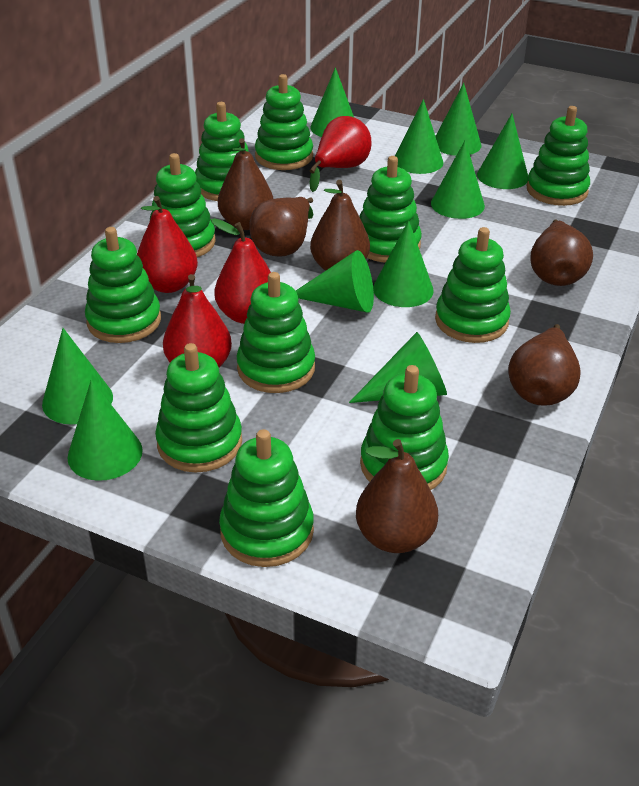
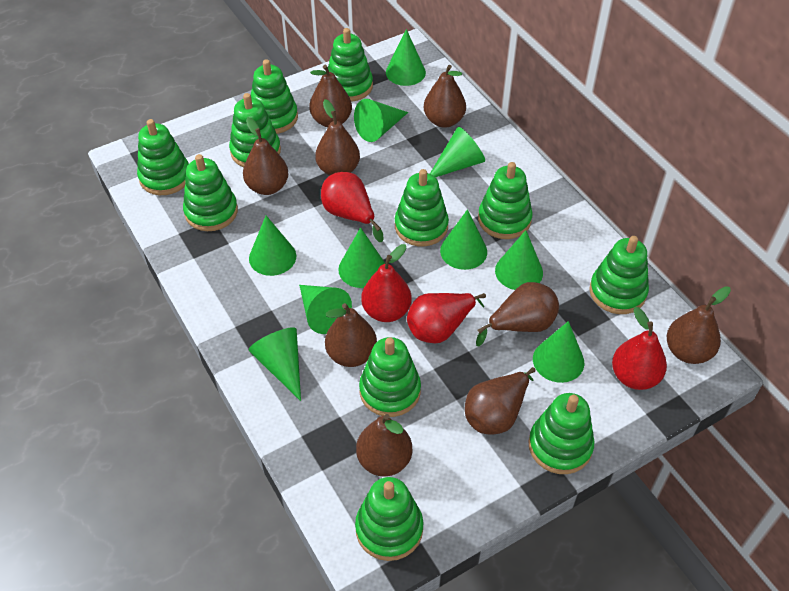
brown pear: 6 -> 9

